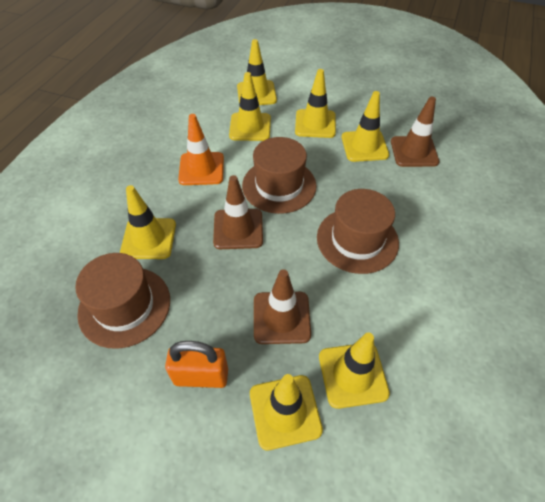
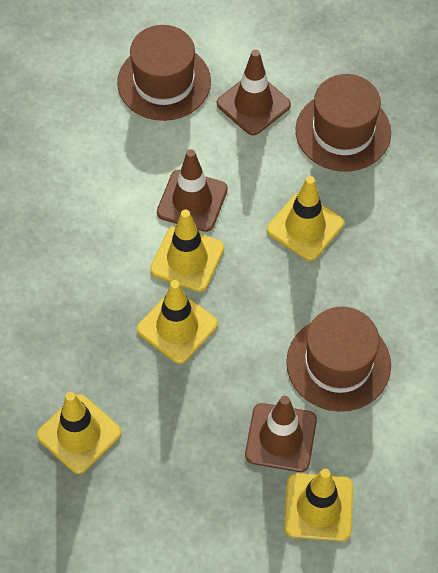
orange padlock: 1 -> 0
orange traffic cone: 1 -> 0
yellow traffic cone: 7 -> 5

